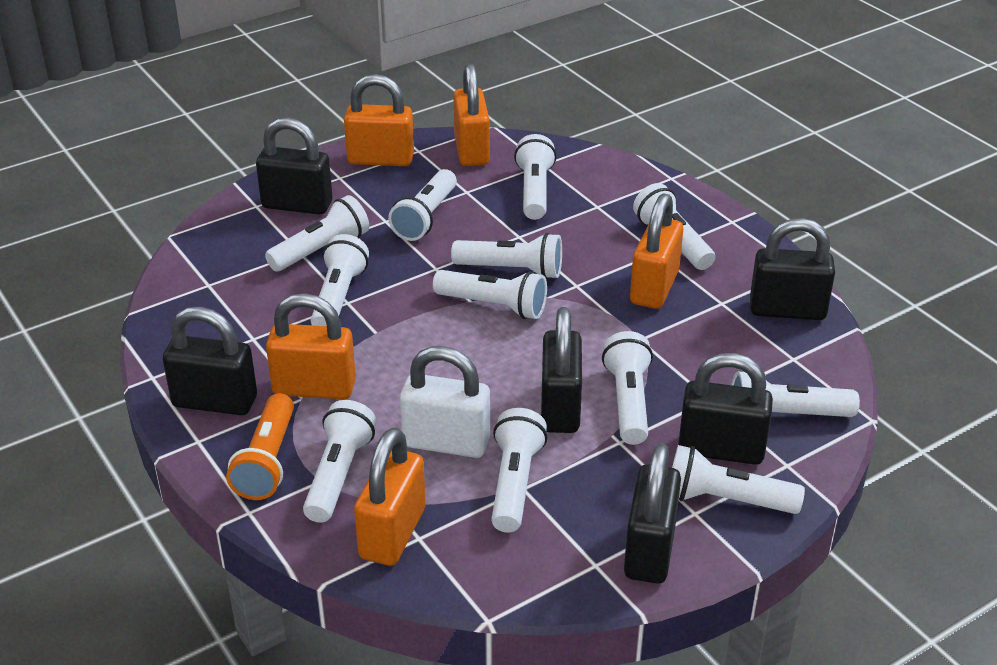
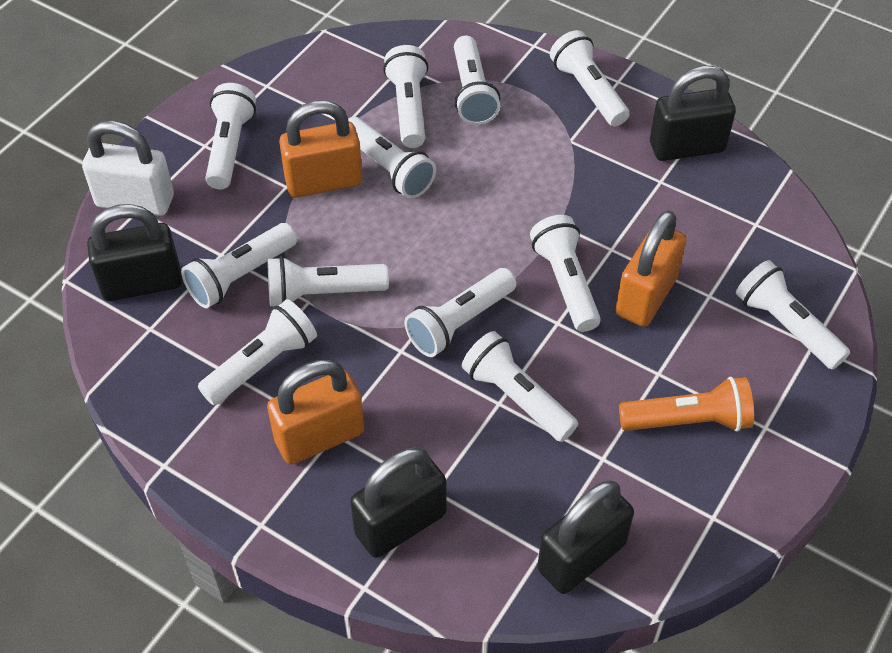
black padlock: 6 -> 4
orange padlock: 5 -> 3

